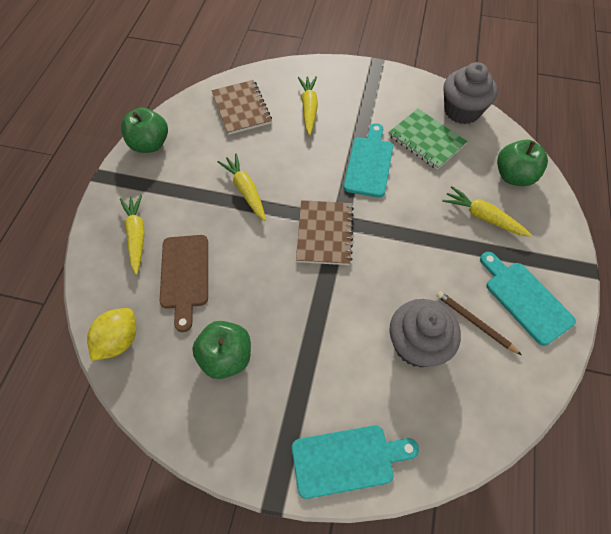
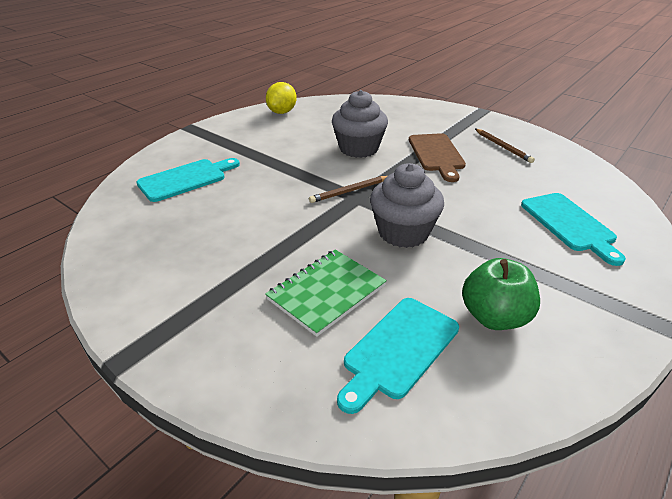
brown notebook: 2 -> 0
brown pencil: 1 -> 2
green apple: 3 -> 1
yellow carrot: 4 -> 0

